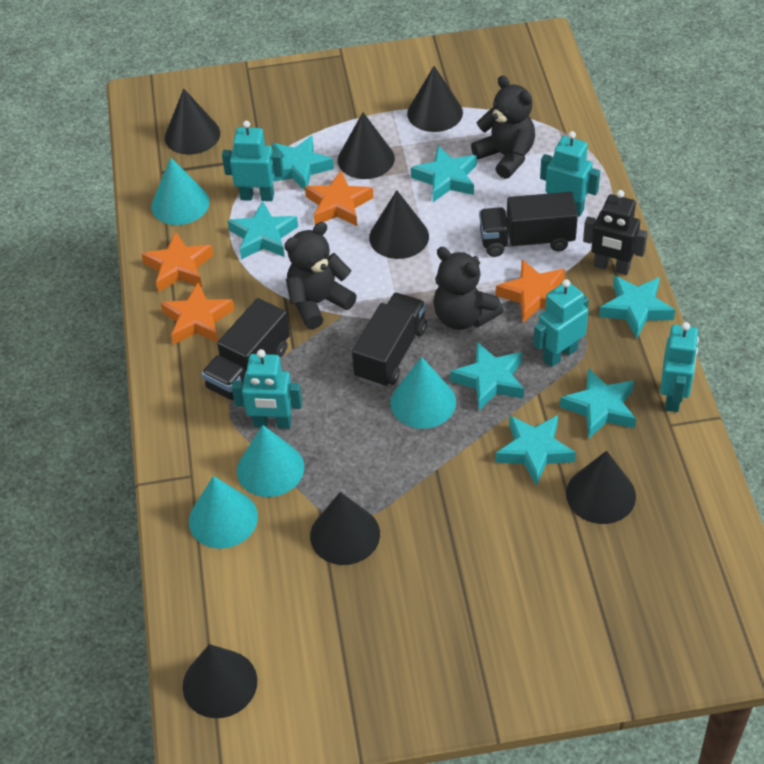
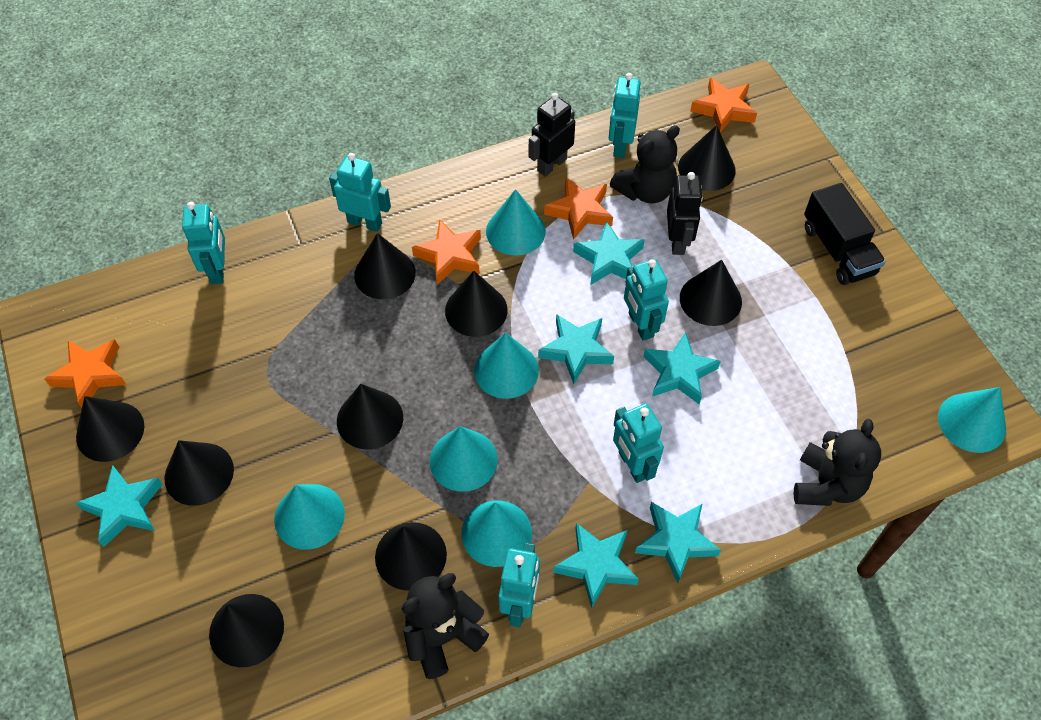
black cone: 7 -> 9
black robot: 1 -> 2
black truck: 3 -> 1
turquoise cone: 4 -> 6
turquoise robot: 5 -> 6
turquoise star: 7 -> 6

